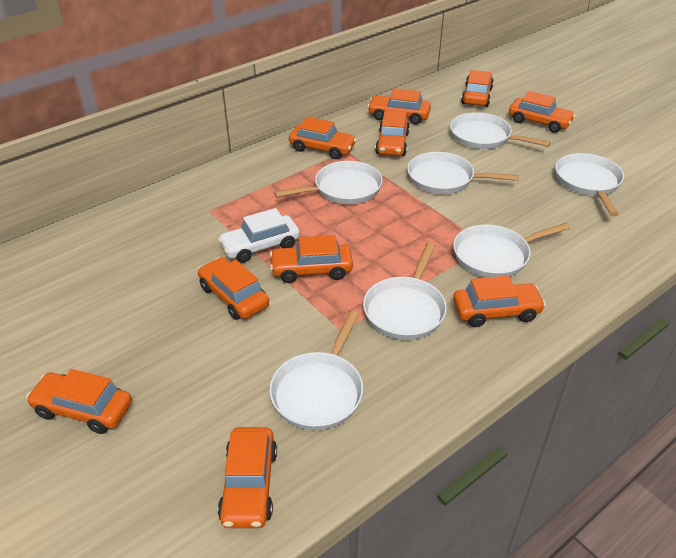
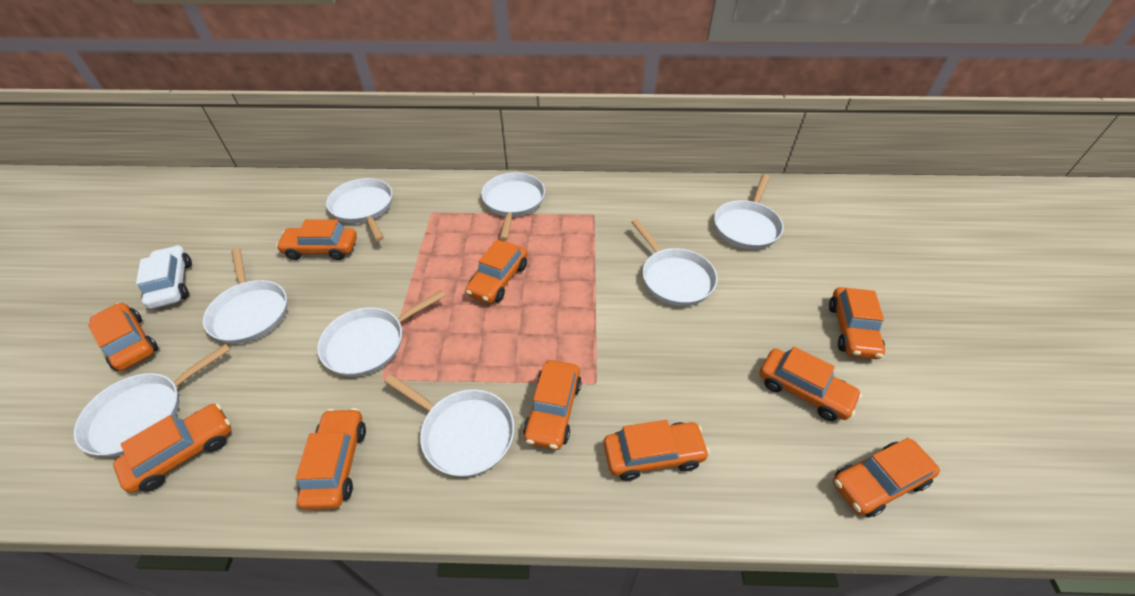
white pan: 7 -> 8

